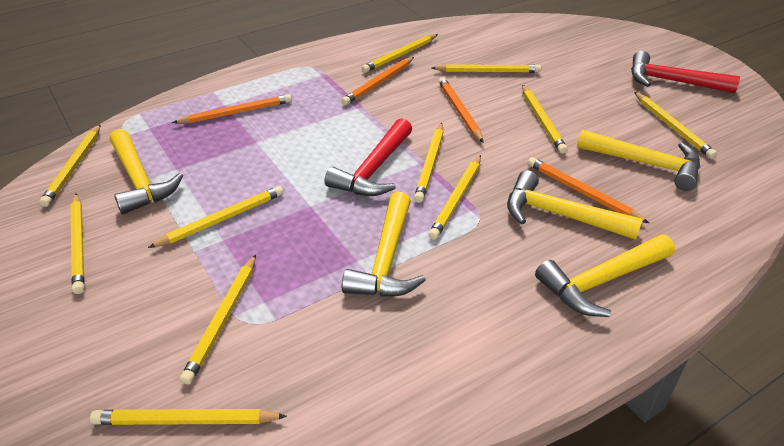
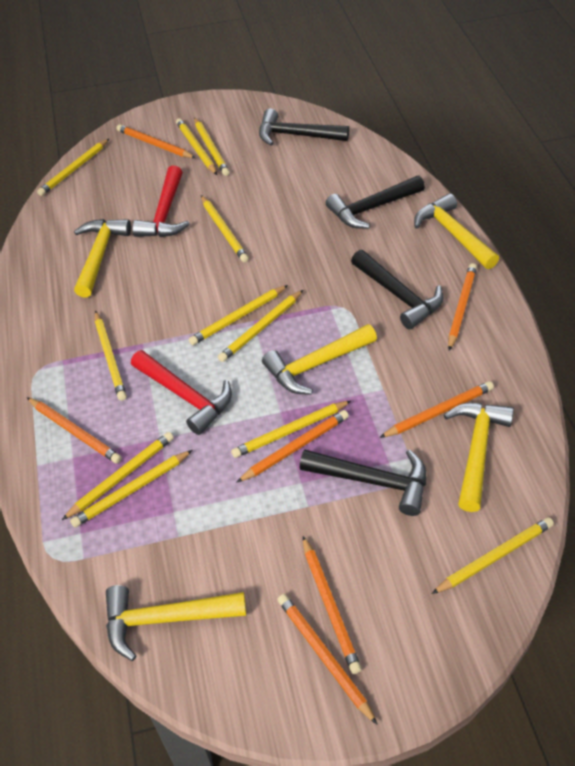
black hammer: 0 -> 4
orange pencil: 4 -> 7

